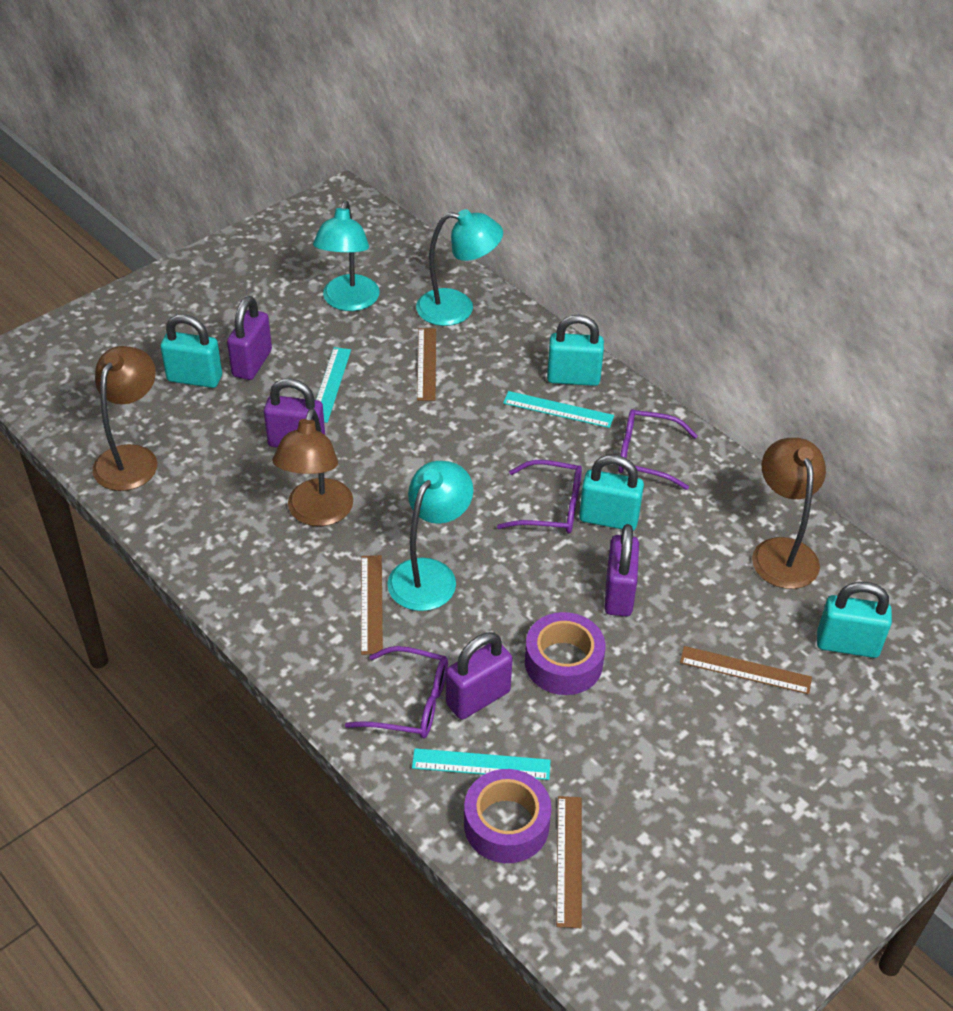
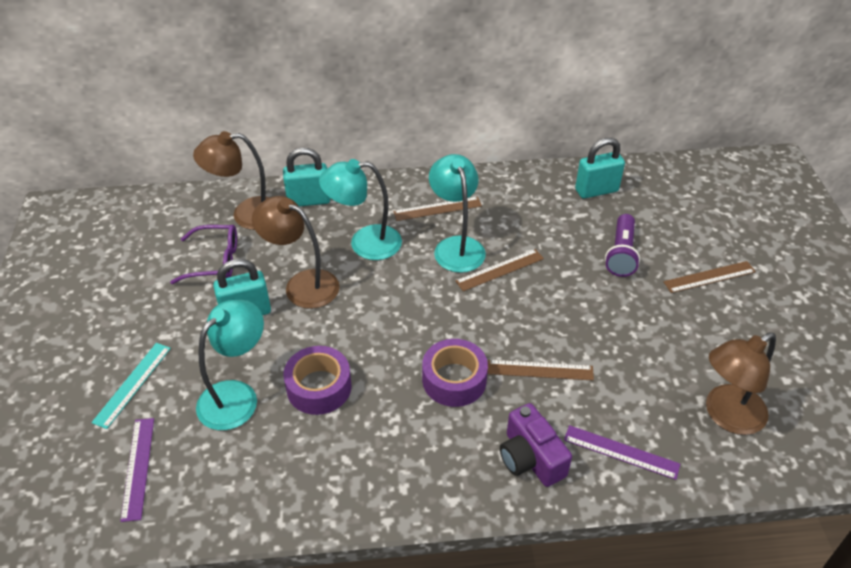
purple camera: 0 -> 1
purple flashlight: 0 -> 1
purple glasses: 3 -> 1
purple padlock: 4 -> 0
purple ruler: 0 -> 2
turquoise padlock: 4 -> 3
turquoise ruler: 3 -> 1

